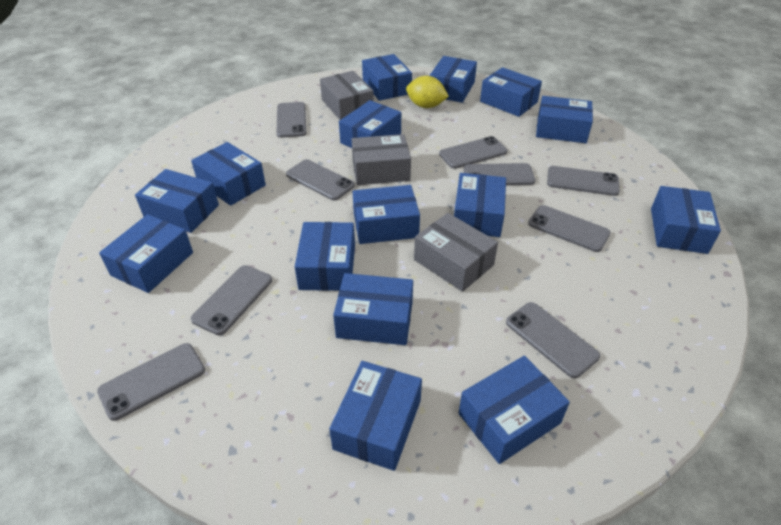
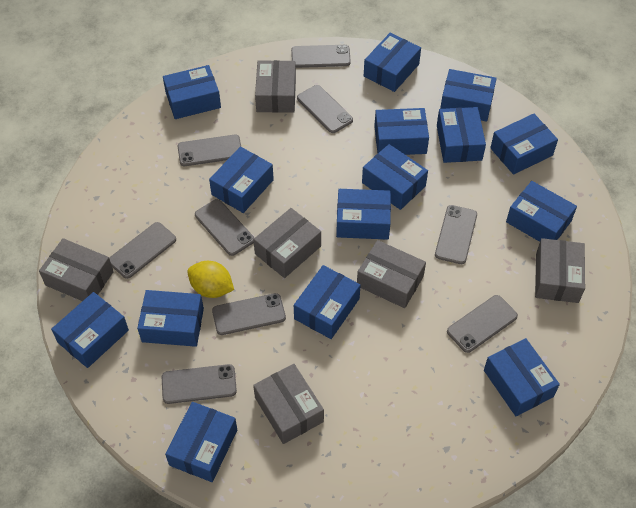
grey box: 3 -> 6

